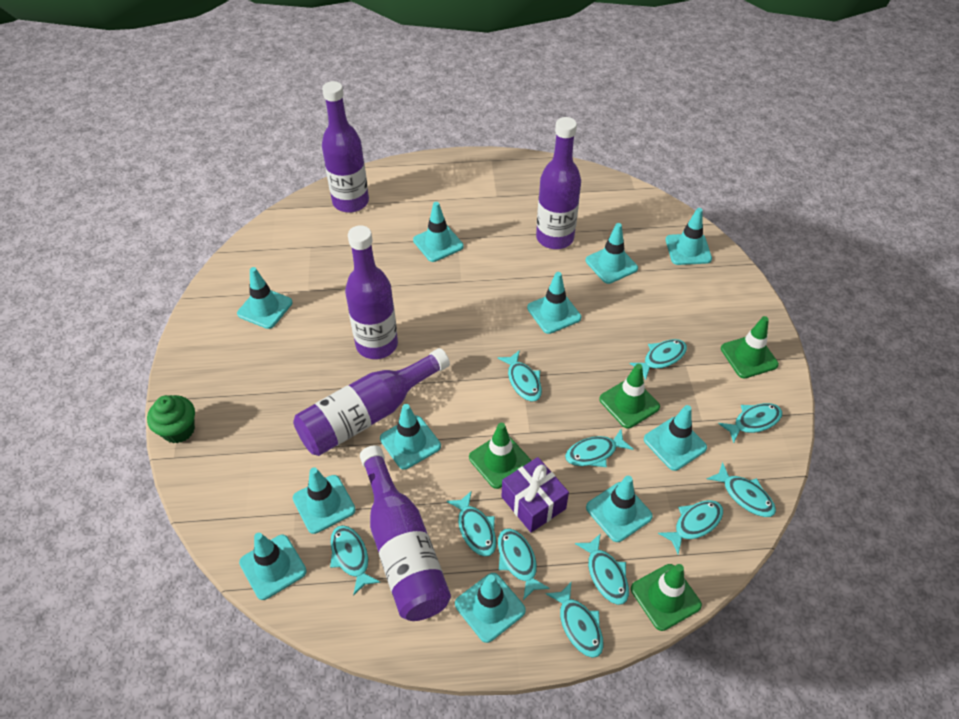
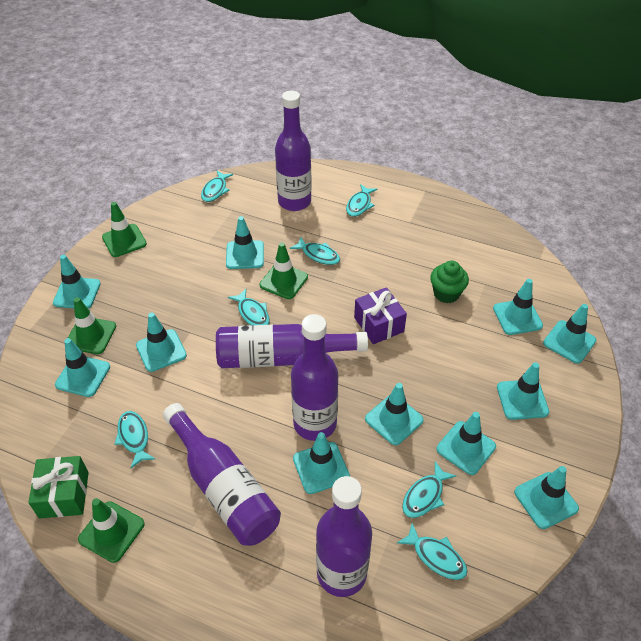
green gift: 0 -> 1
turquoise fish: 11 -> 7

